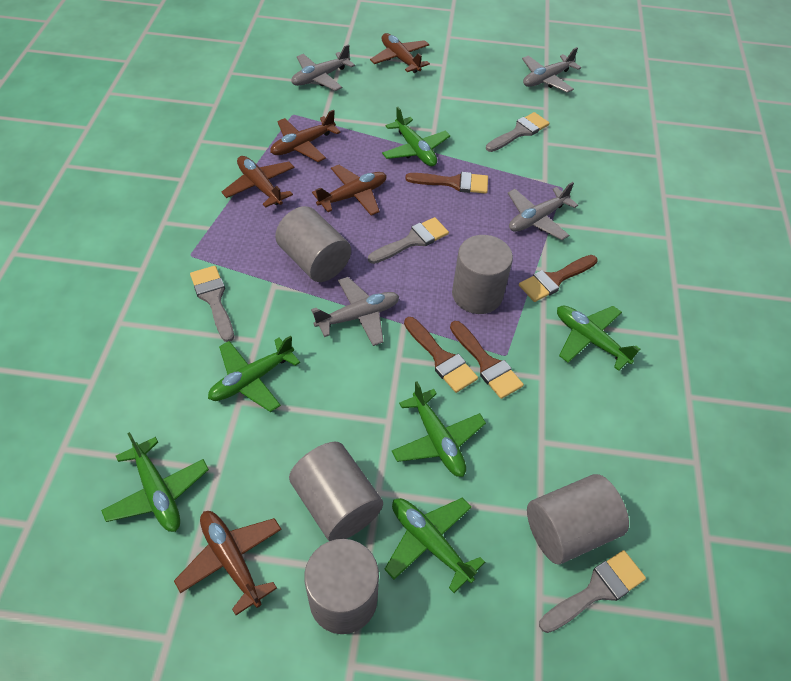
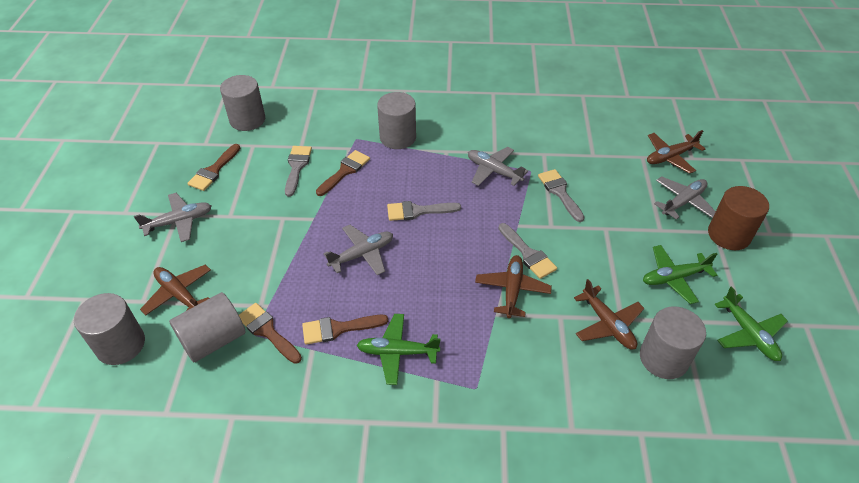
brown cylinder: 0 -> 1
brown plane: 5 -> 4
green plane: 6 -> 3

